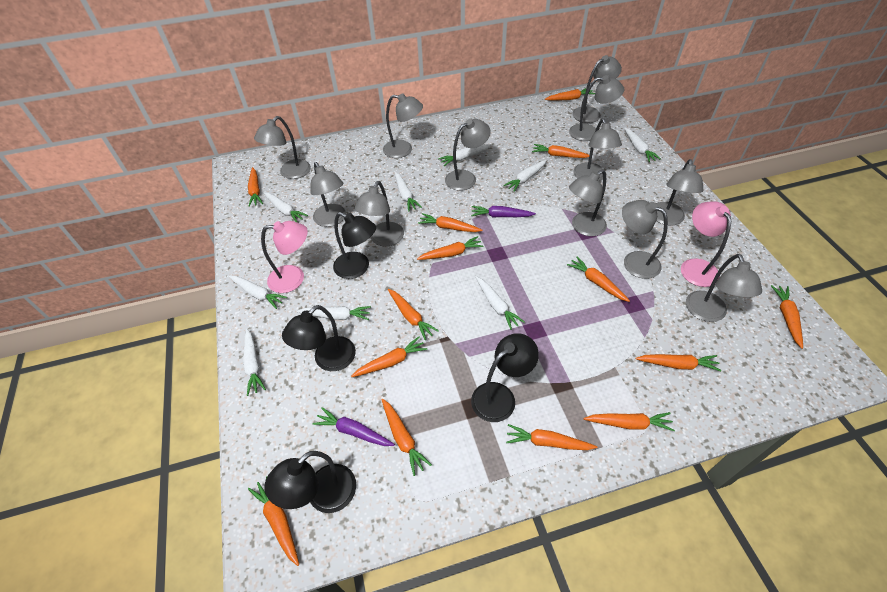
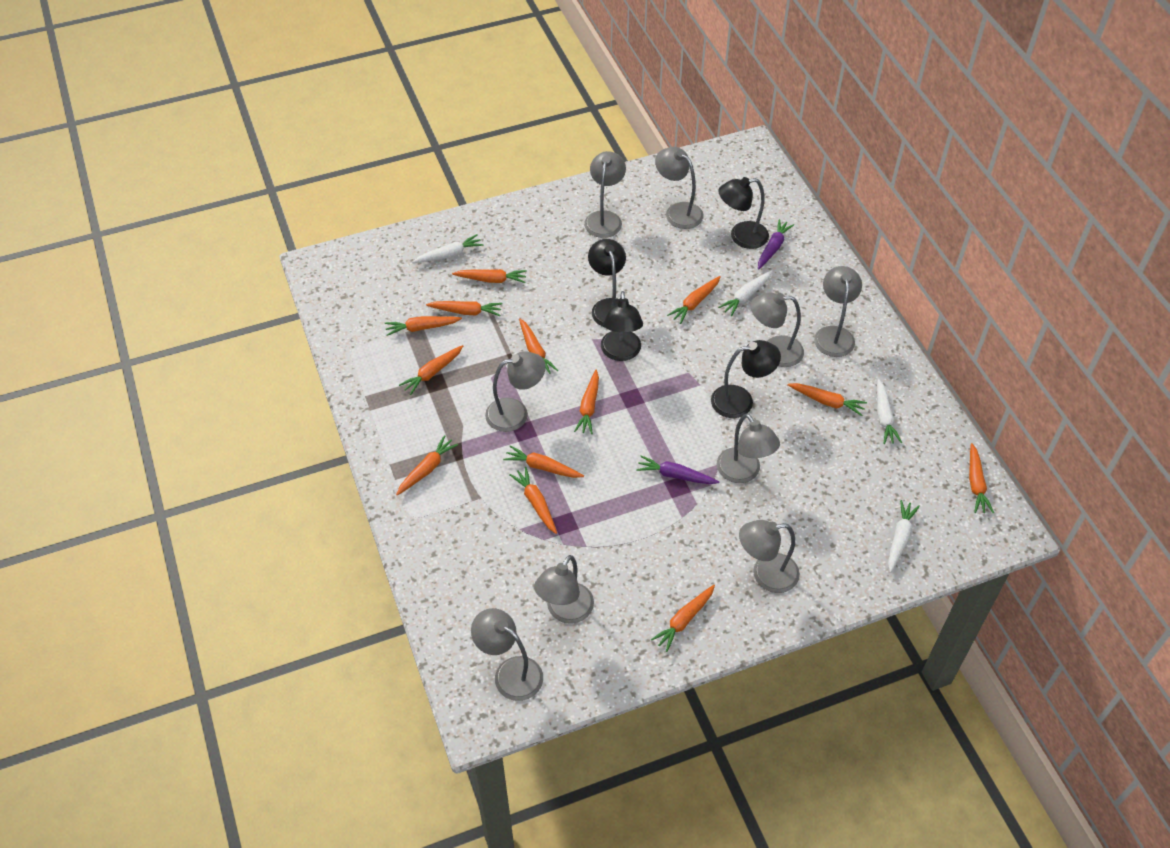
grey lamp: 12 -> 9
orange carrot: 14 -> 13
pink lamp: 2 -> 0
white carrot: 9 -> 4

